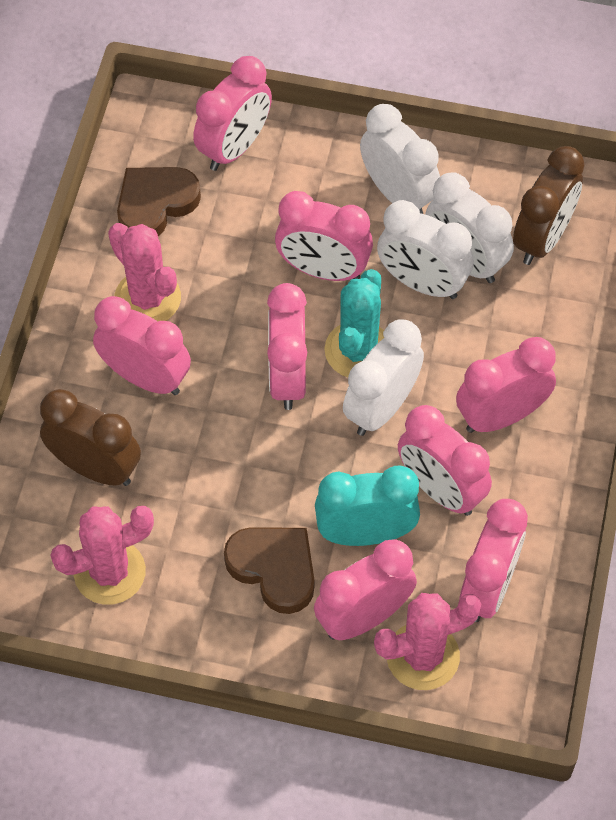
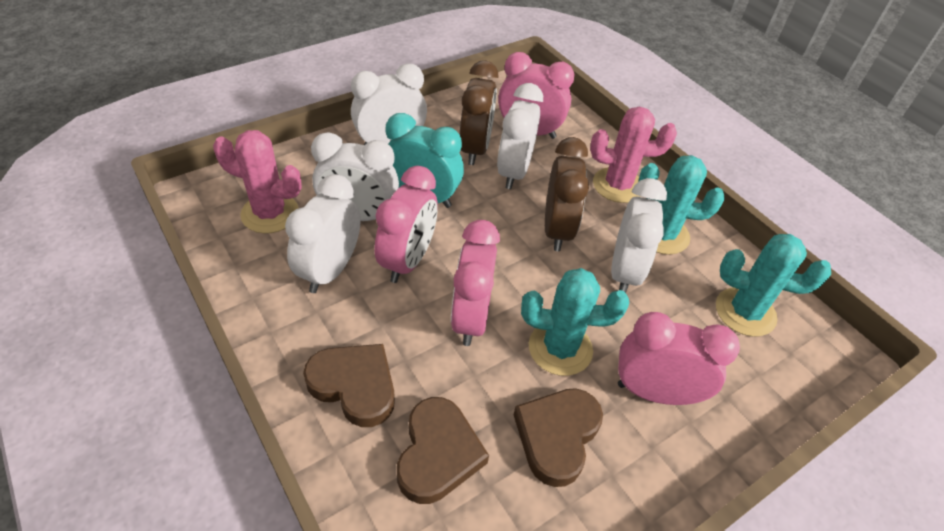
brown heart: 2 -> 3
pink cactus: 3 -> 2
pink clock: 8 -> 4
turquoise cactus: 1 -> 3
white clock: 4 -> 5

